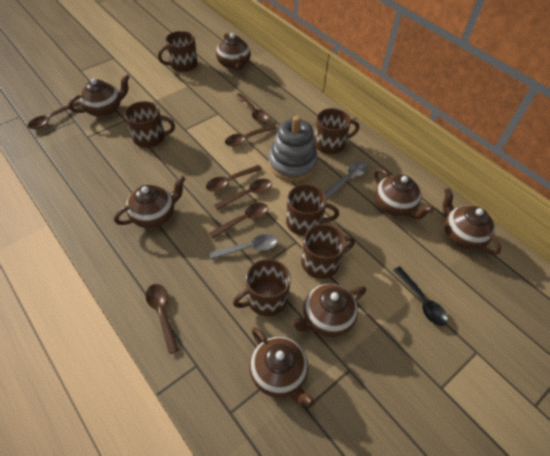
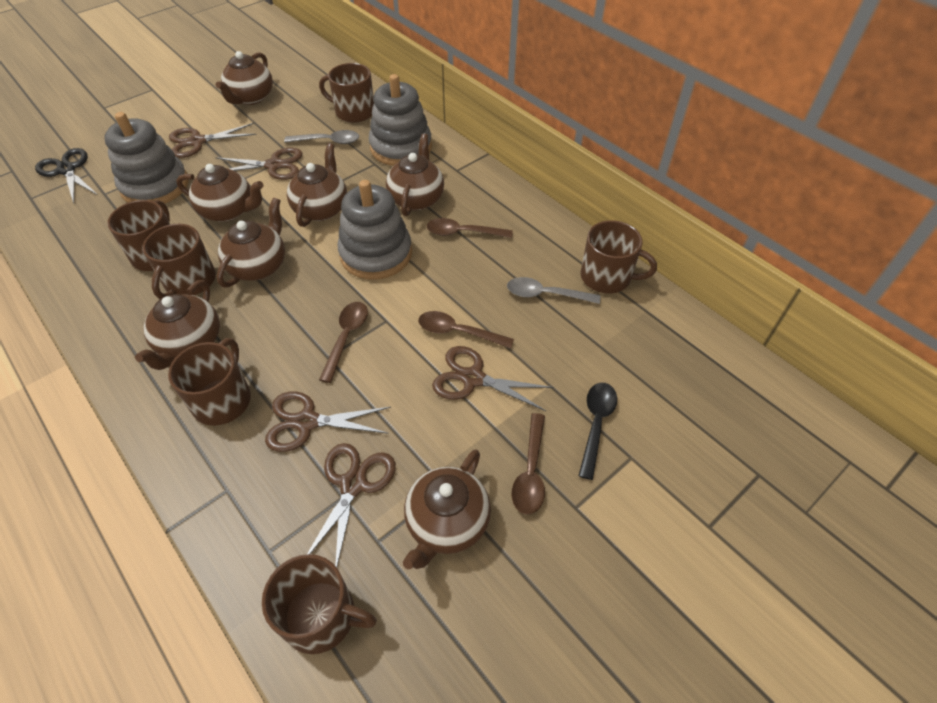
black scissors: 0 -> 1
brown scissors: 0 -> 5
brown spoon: 7 -> 4
grey stacking toy: 1 -> 3

